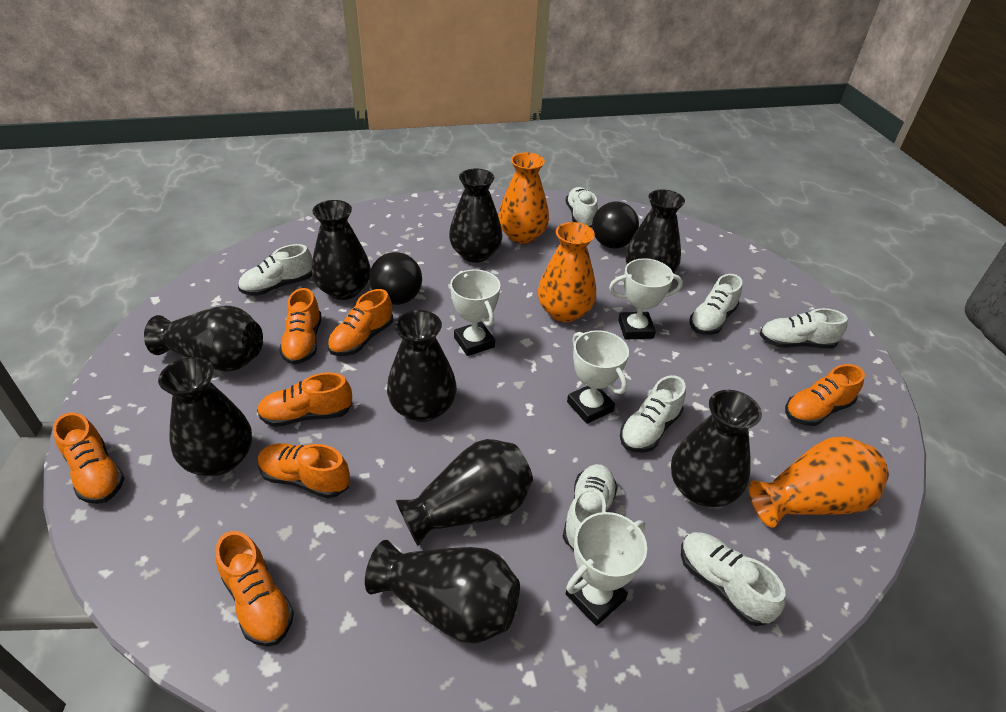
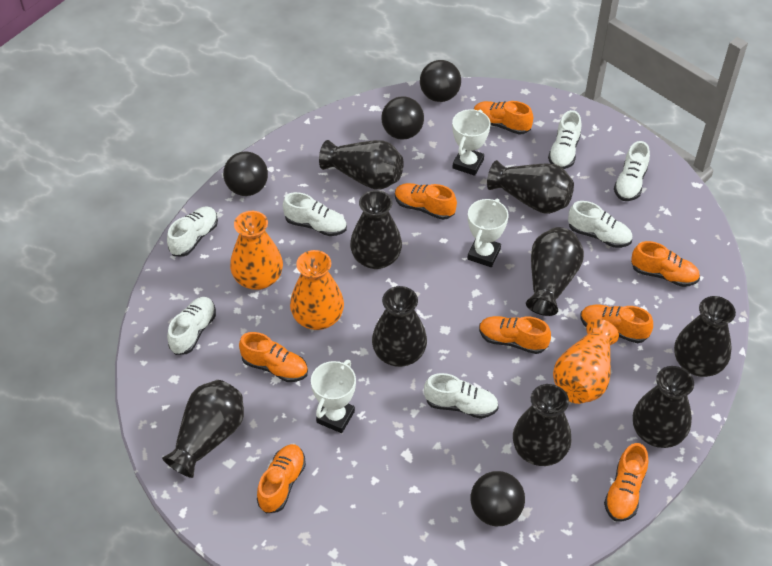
black ball: 2 -> 4
orange shoe: 7 -> 8
white trophy: 4 -> 3

